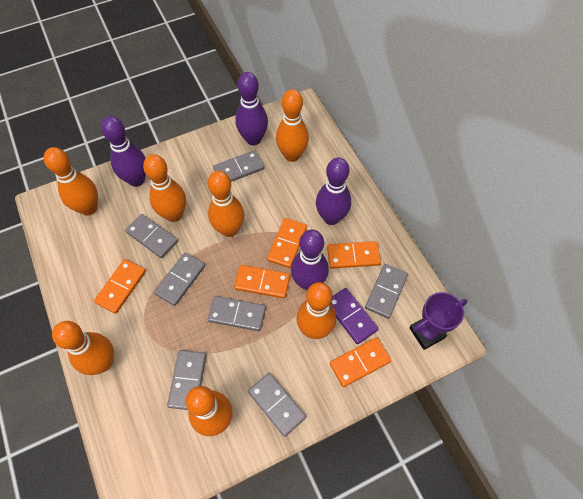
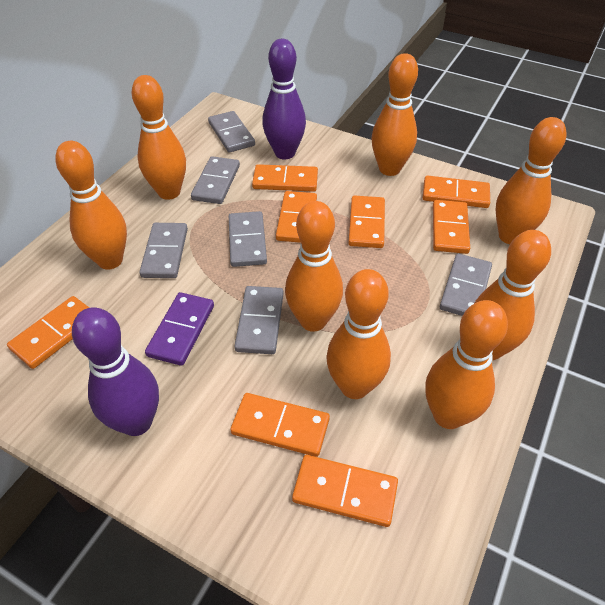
grey domino: 7 -> 6
orange bowling pin: 7 -> 8
orange domino: 5 -> 8
purple bowling pin: 4 -> 2
purple trophy: 1 -> 0

